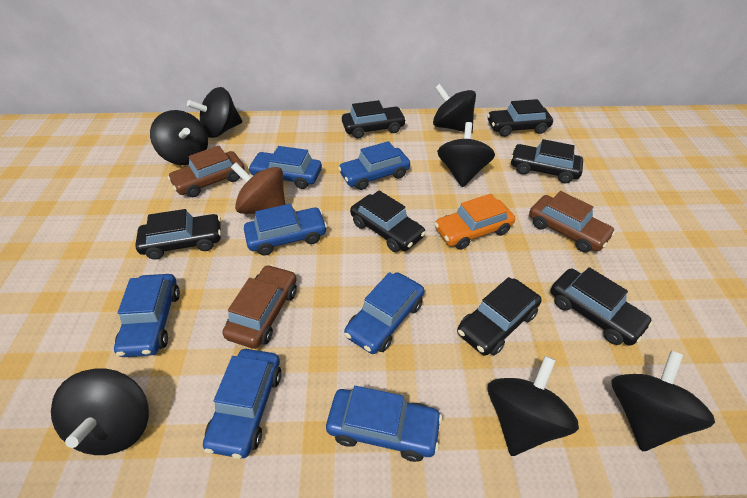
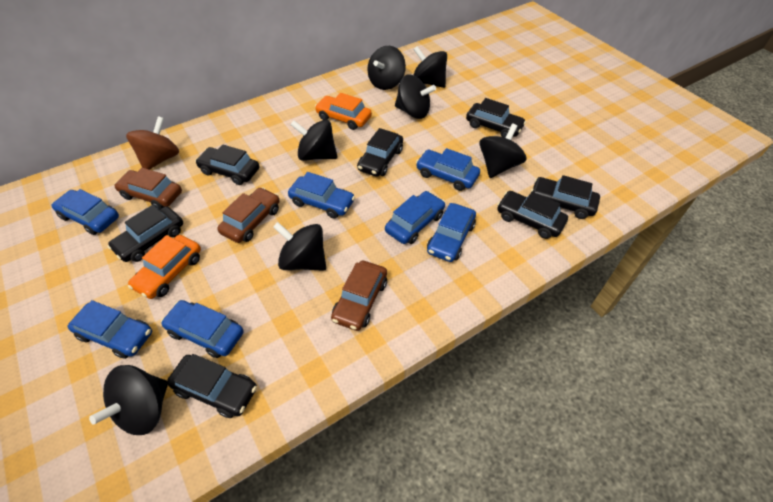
orange car: 1 -> 2

